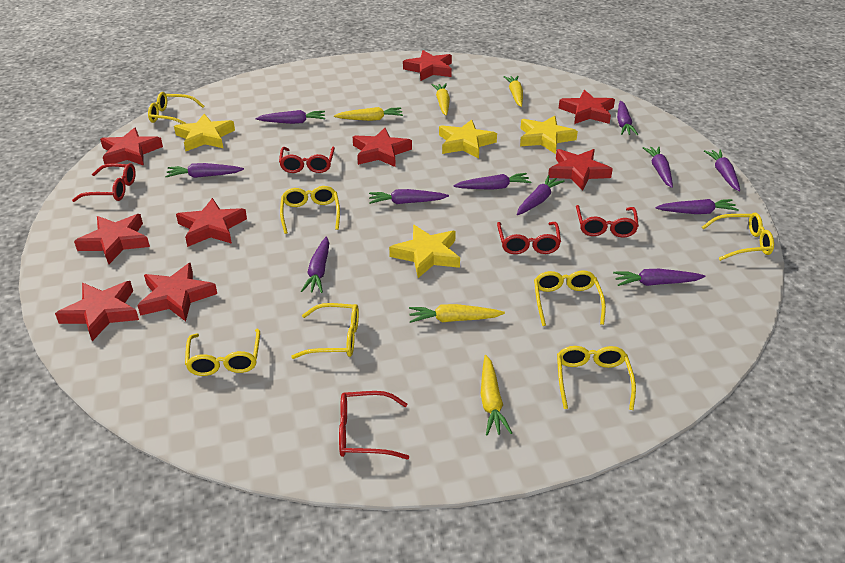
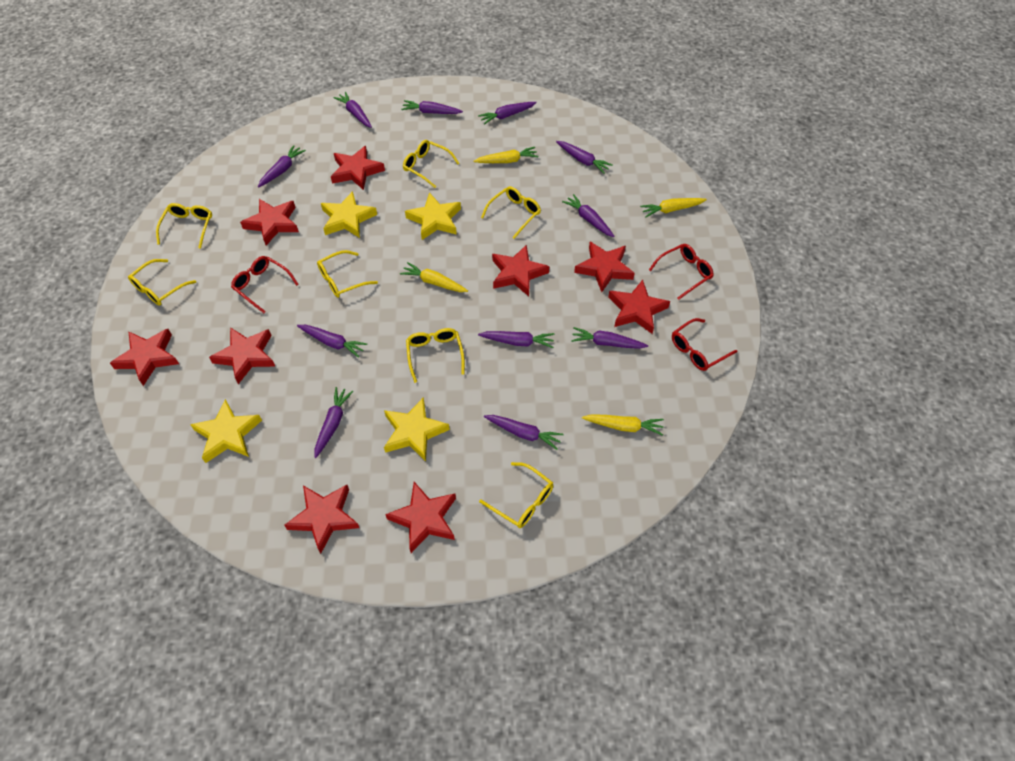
red glasses: 5 -> 3
yellow carrot: 5 -> 4

